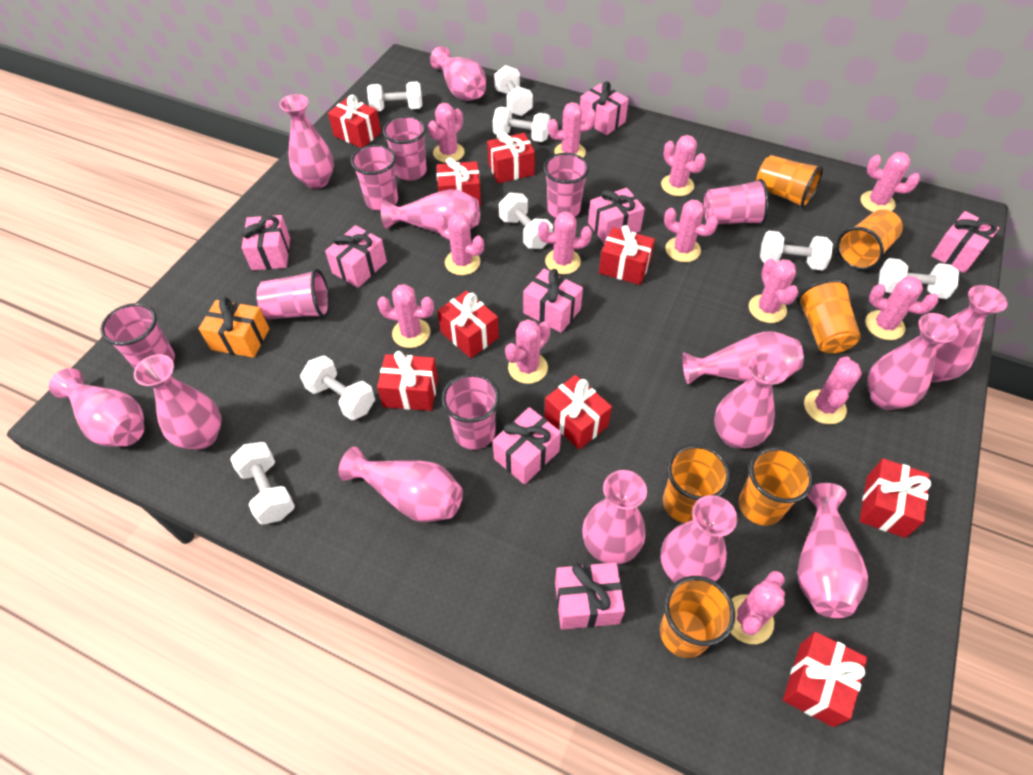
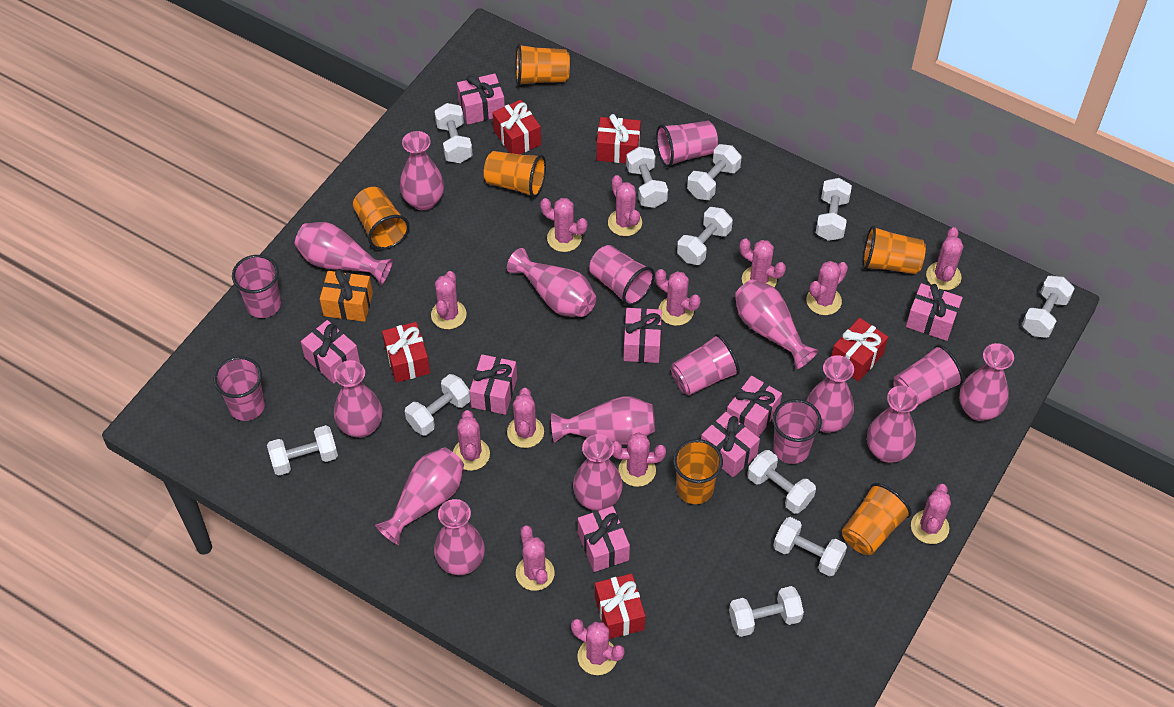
pink vase: 13 -> 12
red gift: 9 -> 5
white dumbbell: 8 -> 11

